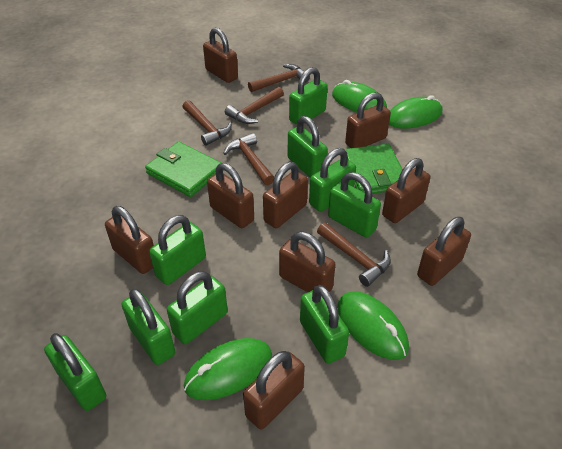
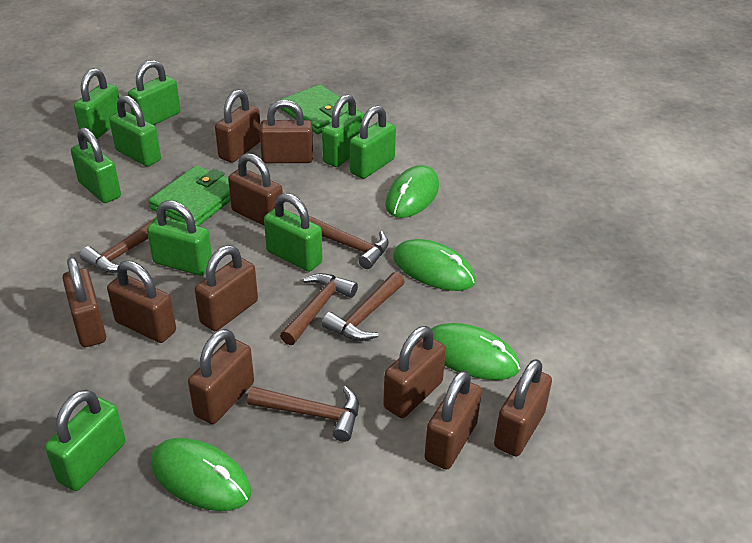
brown padlock: 9 -> 10

